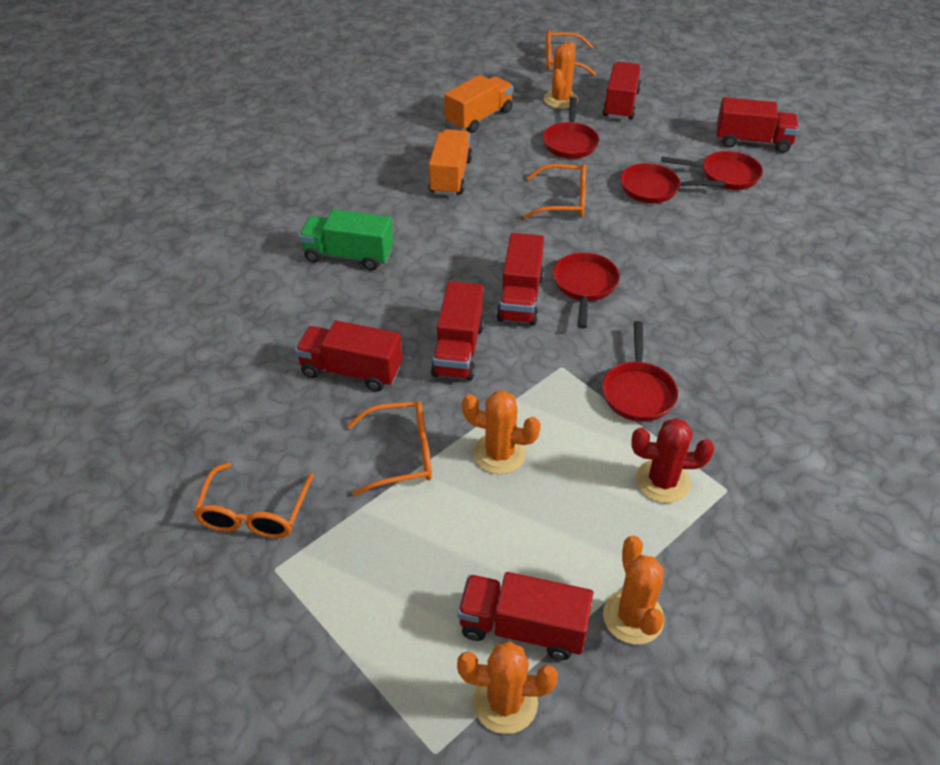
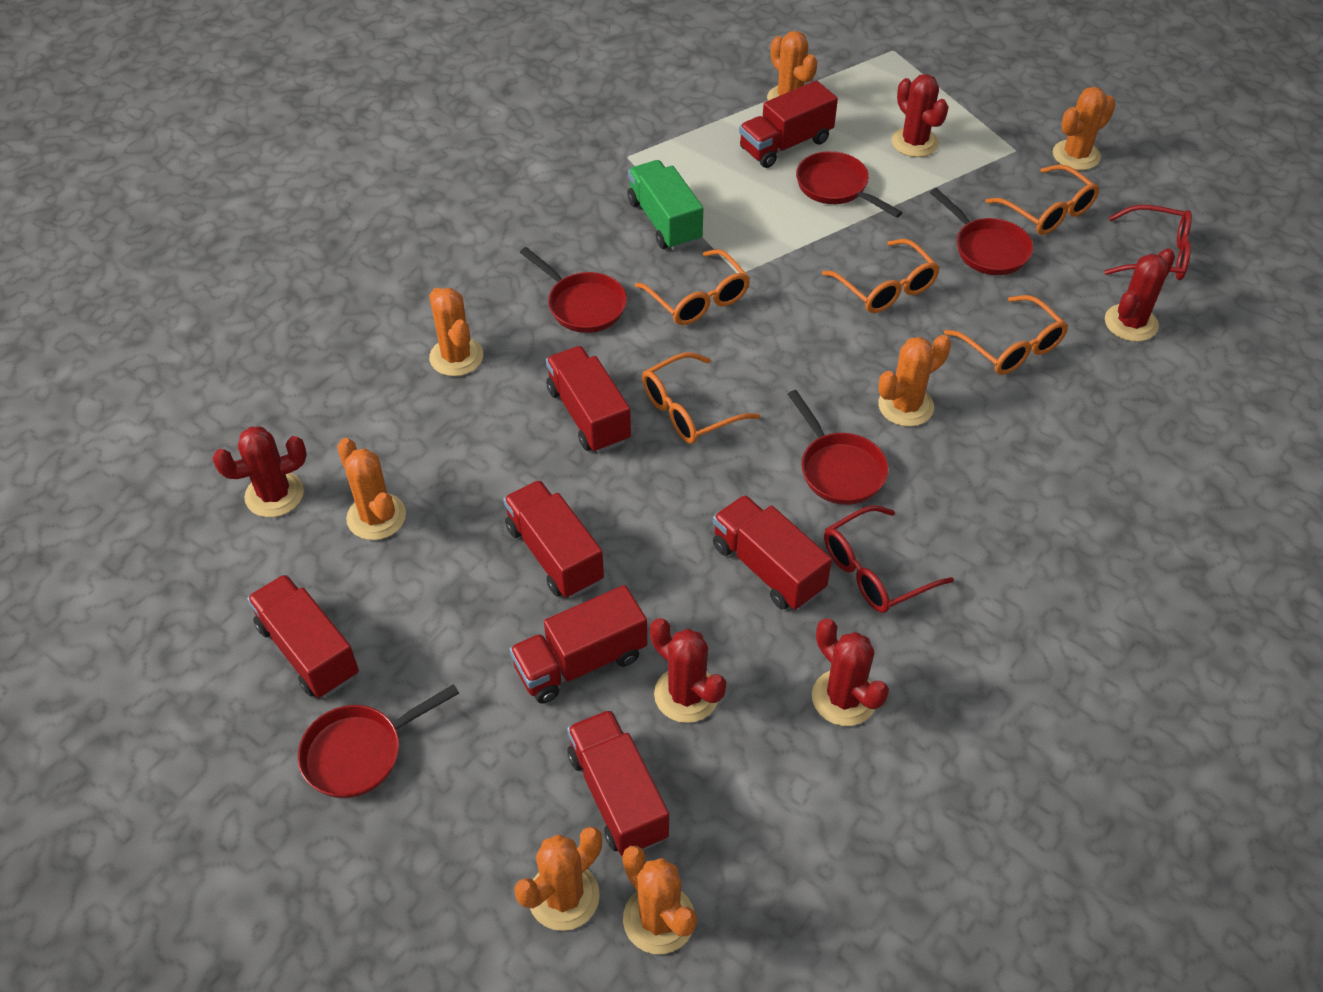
orange cactus: 4 -> 7
orange glasses: 4 -> 5
orange truck: 2 -> 0
red cactus: 1 -> 5
red glasses: 0 -> 2
red truck: 6 -> 7

